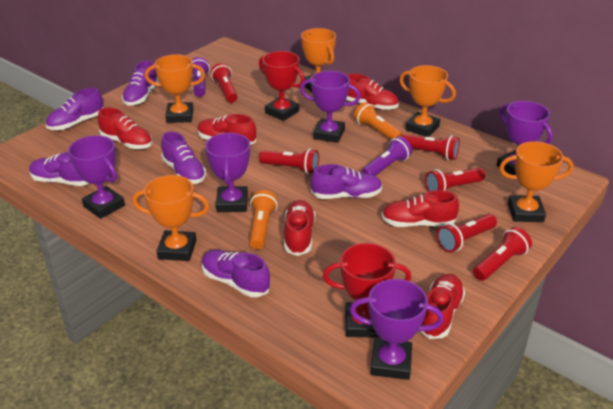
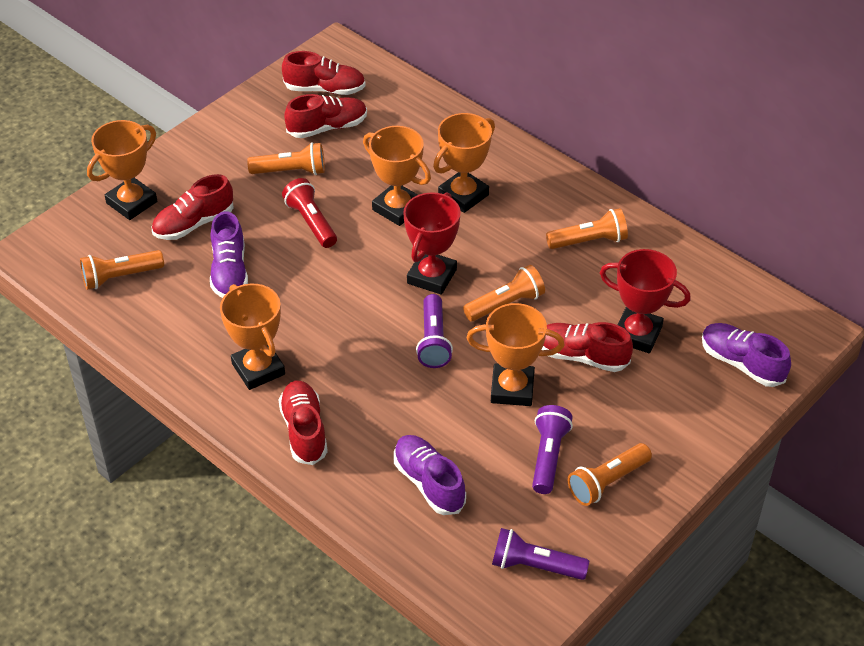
orange flashlight: 2 -> 5
purple flashlight: 2 -> 3
purple shoe: 6 -> 3
purple trophy: 5 -> 0
red flashlight: 6 -> 1
red shoe: 6 -> 5

